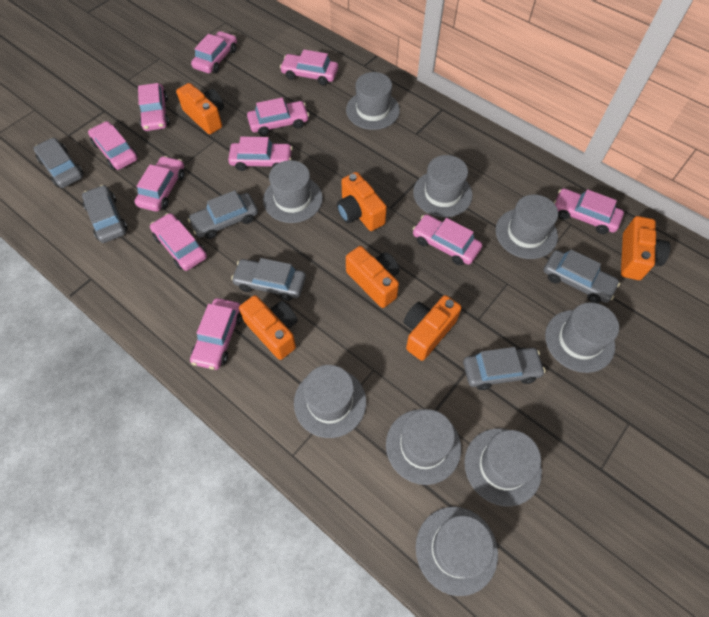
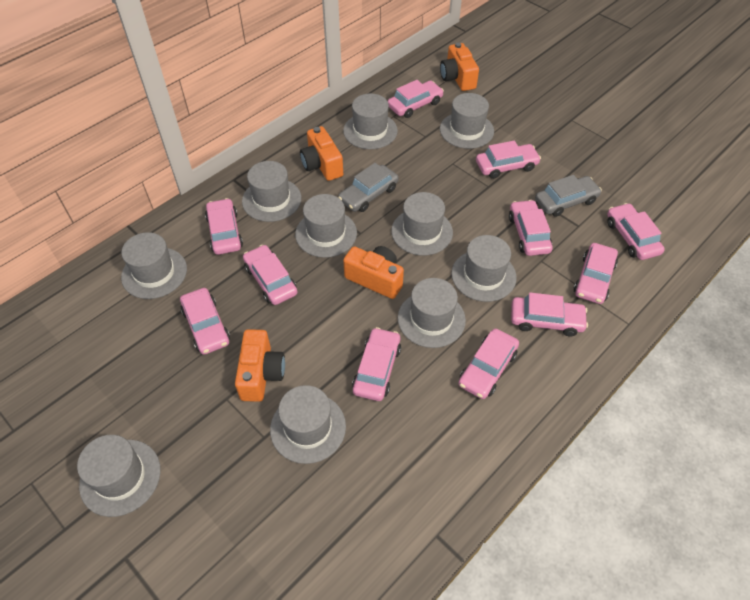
grey car: 6 -> 2
grey hat: 9 -> 10
orange camera: 6 -> 4

